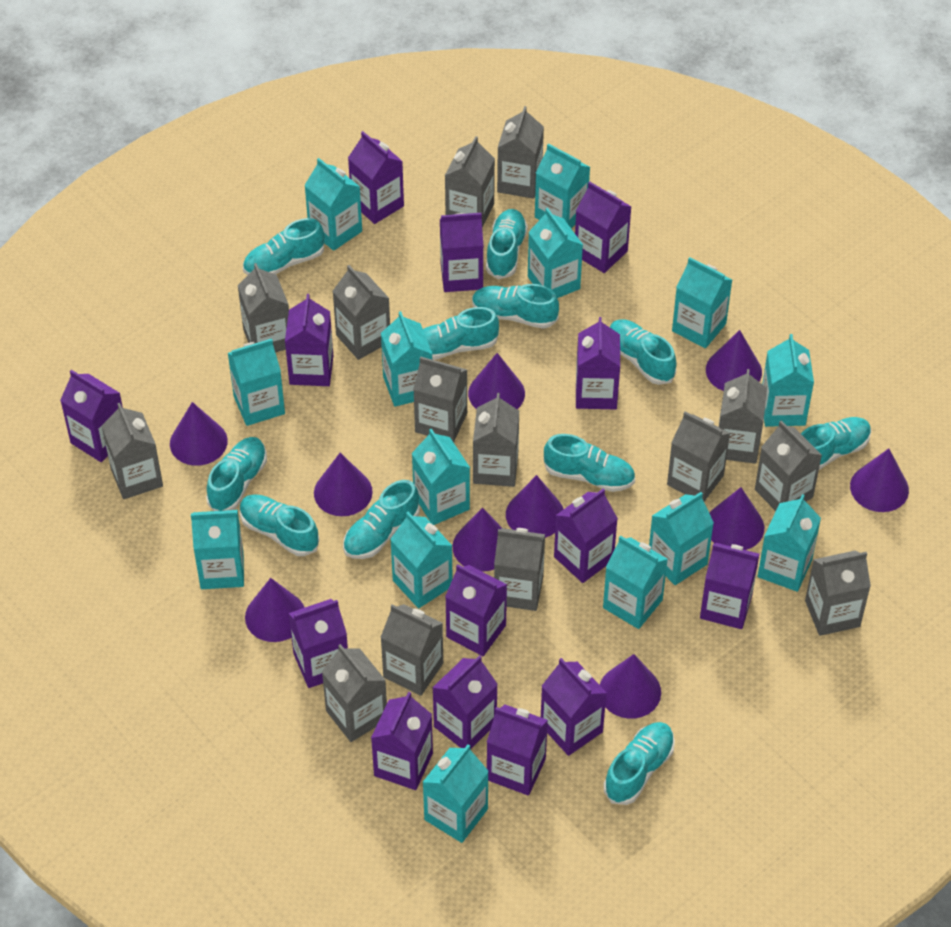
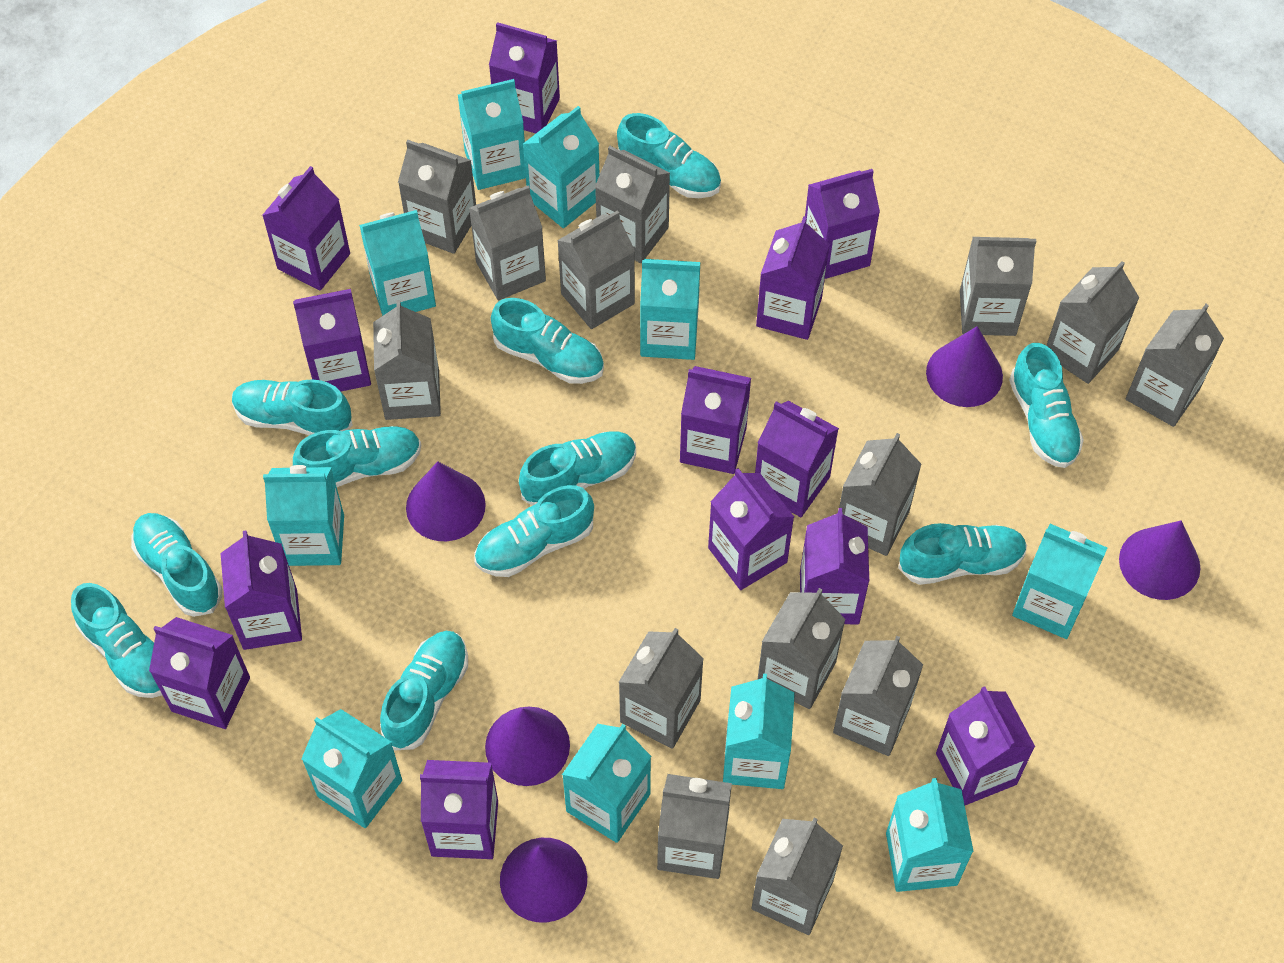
purple carton: 14 -> 13
purple cone: 10 -> 5
turquoise carton: 14 -> 10

